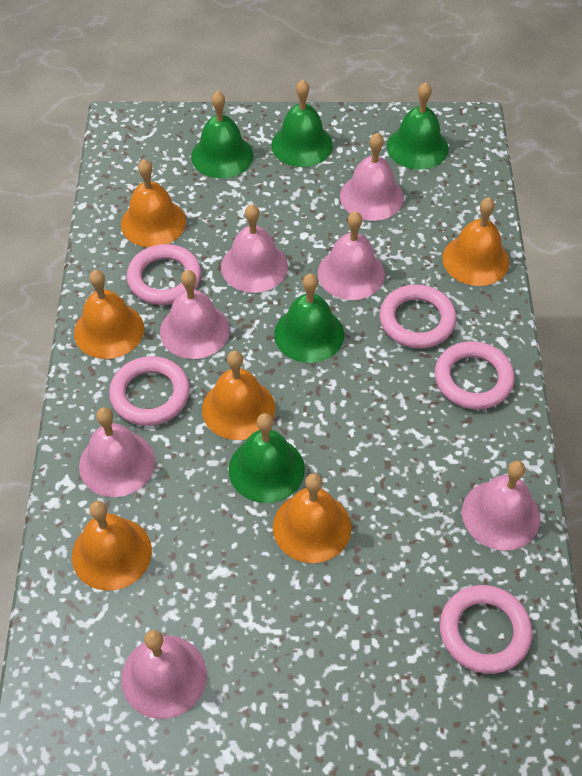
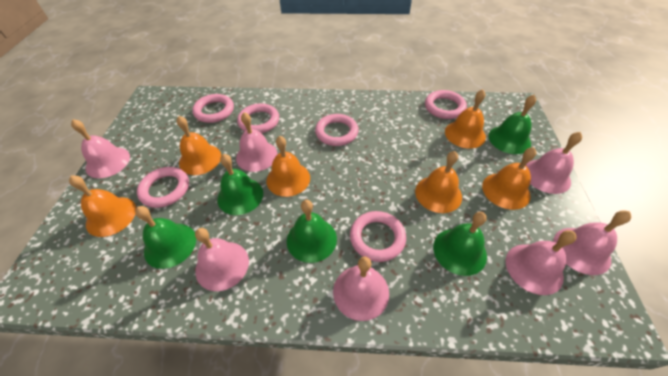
pink ring: 5 -> 6

